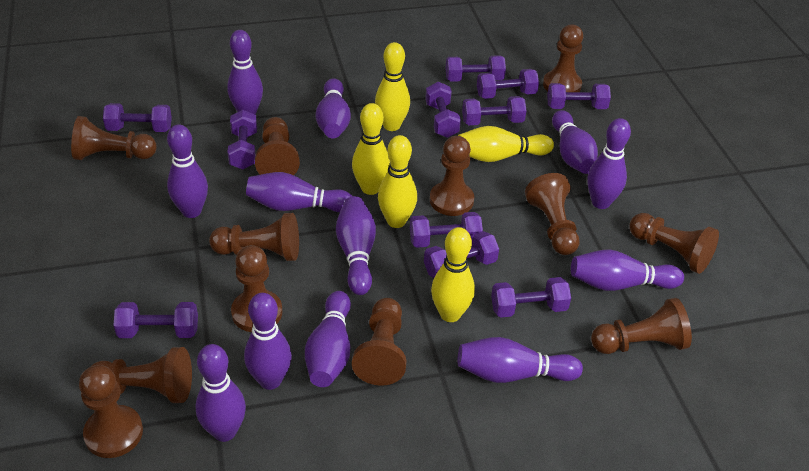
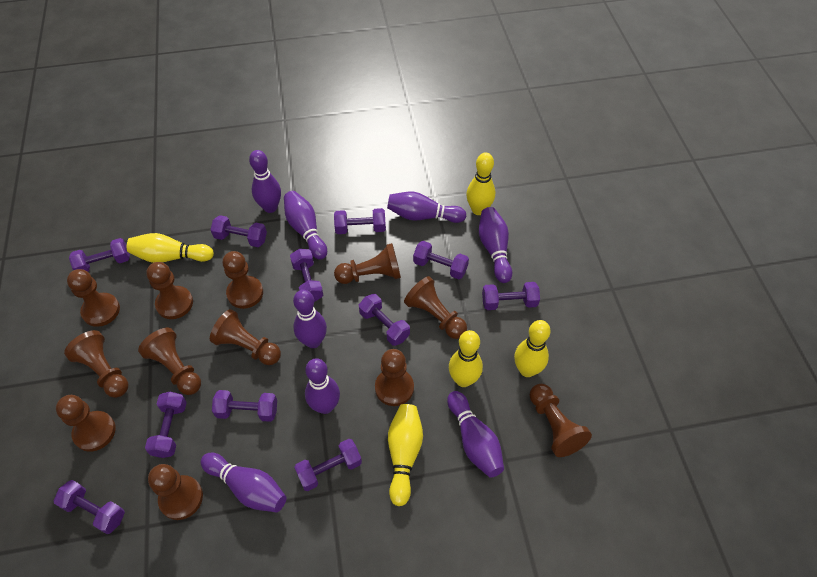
purple bowling pin: 12 -> 8

